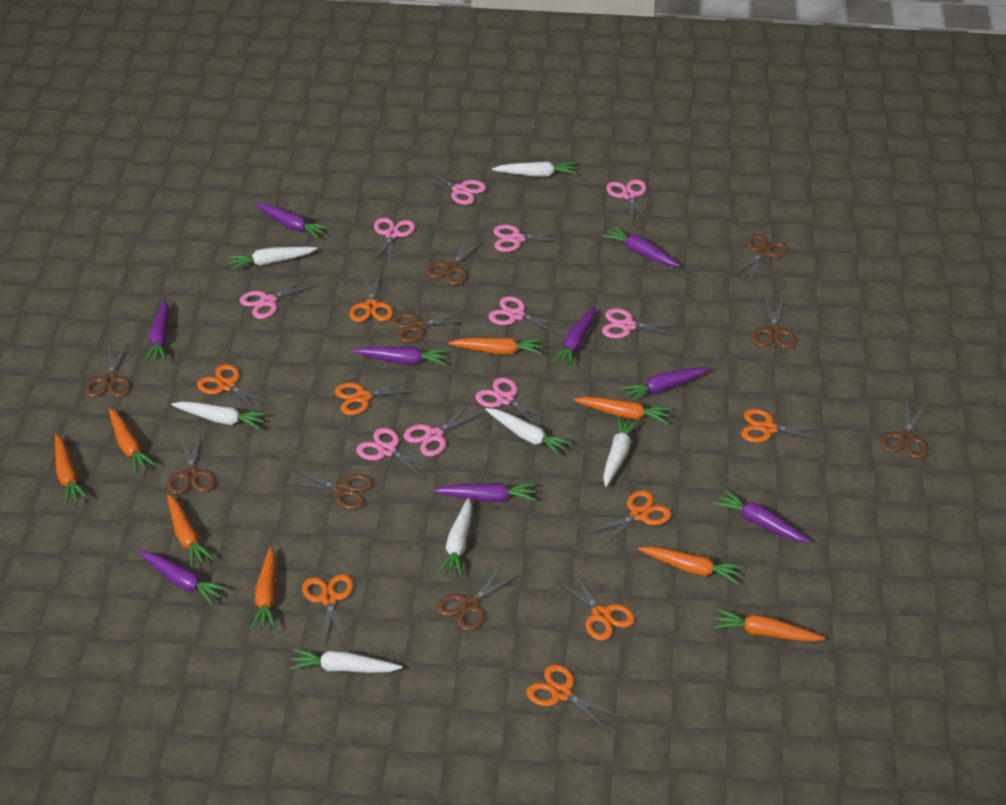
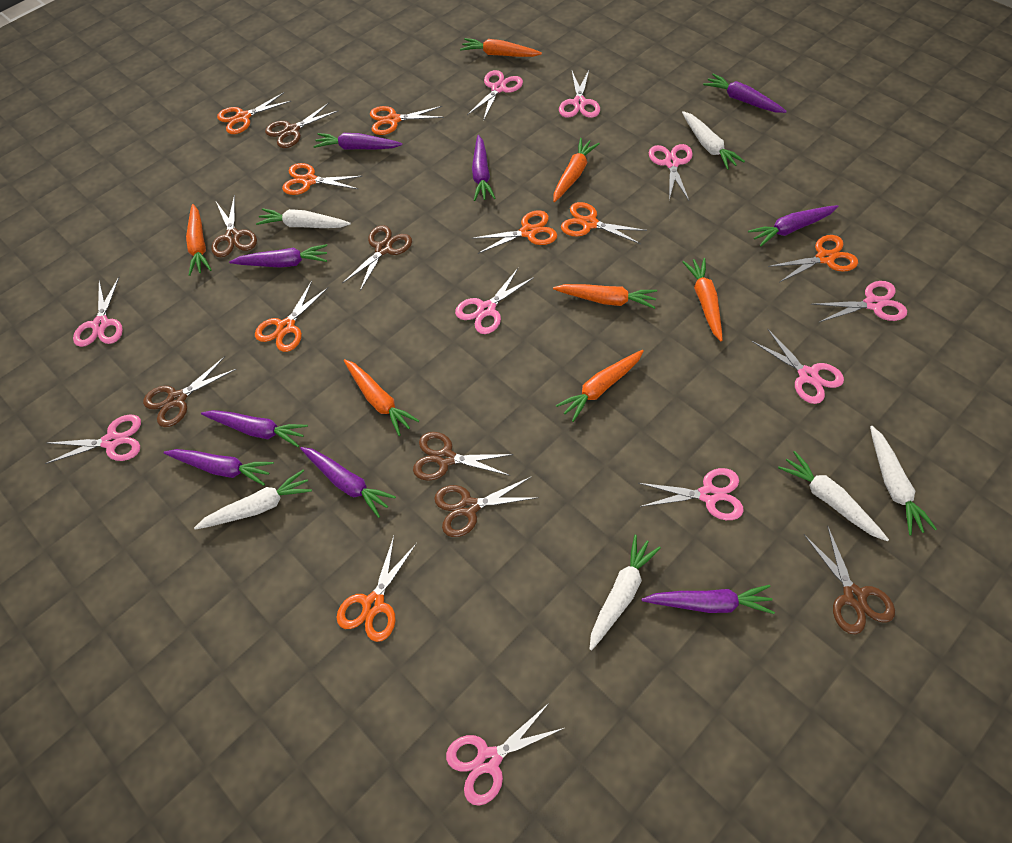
brown scissors: 9 -> 7
orange carrot: 8 -> 7
white carrot: 7 -> 6

